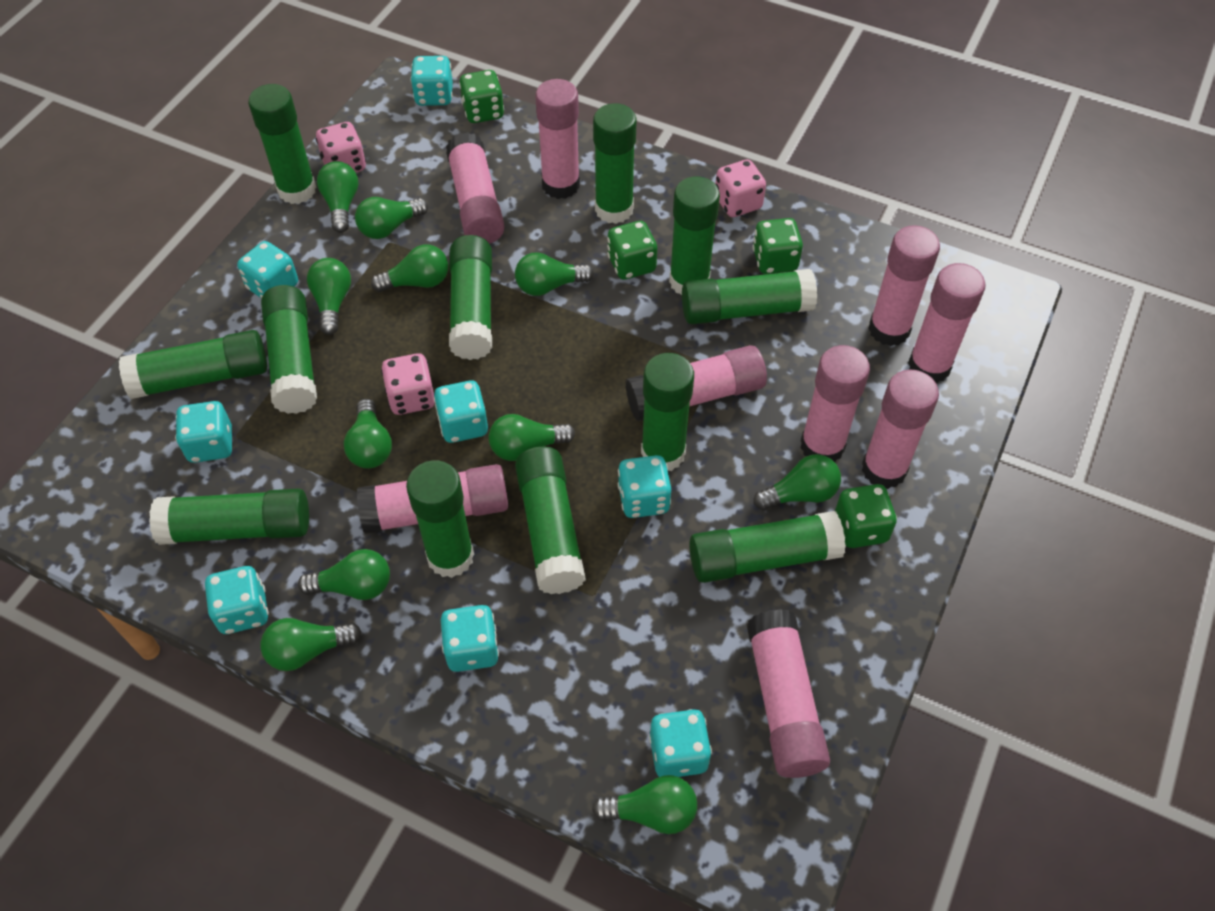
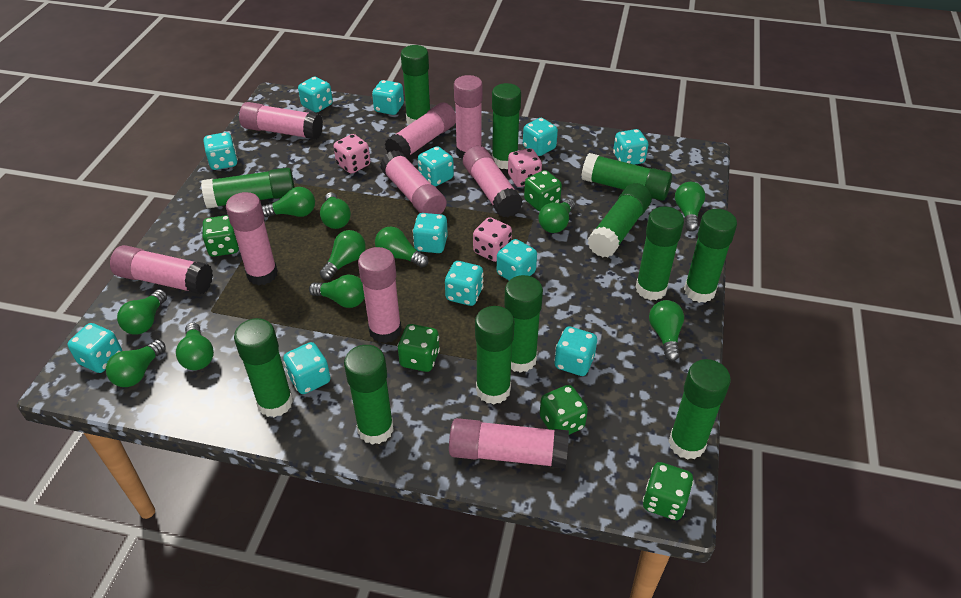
green dice: 4 -> 5
turquoise dice: 8 -> 12

